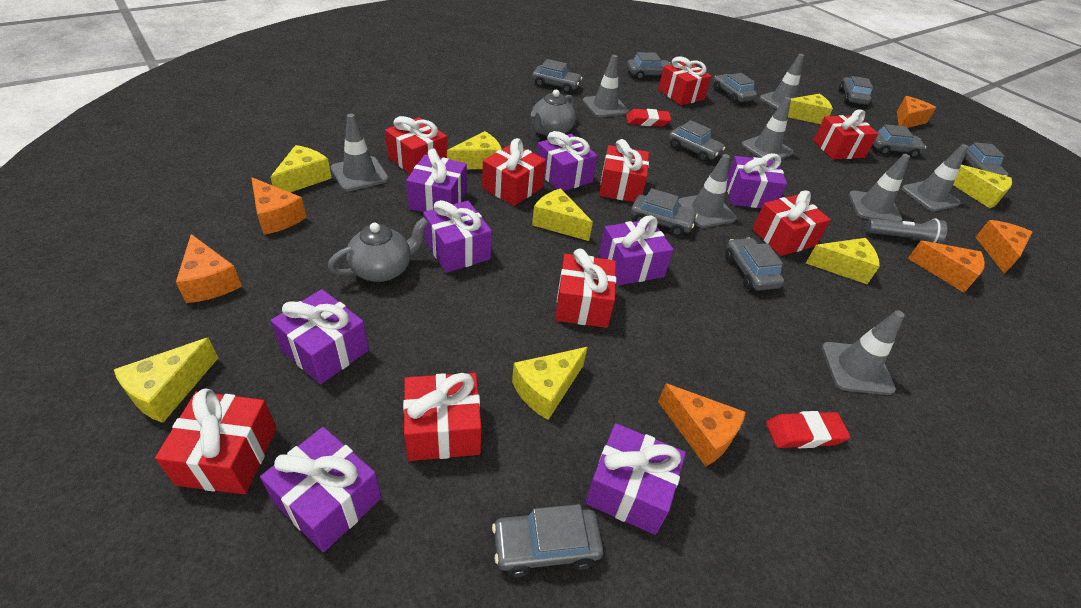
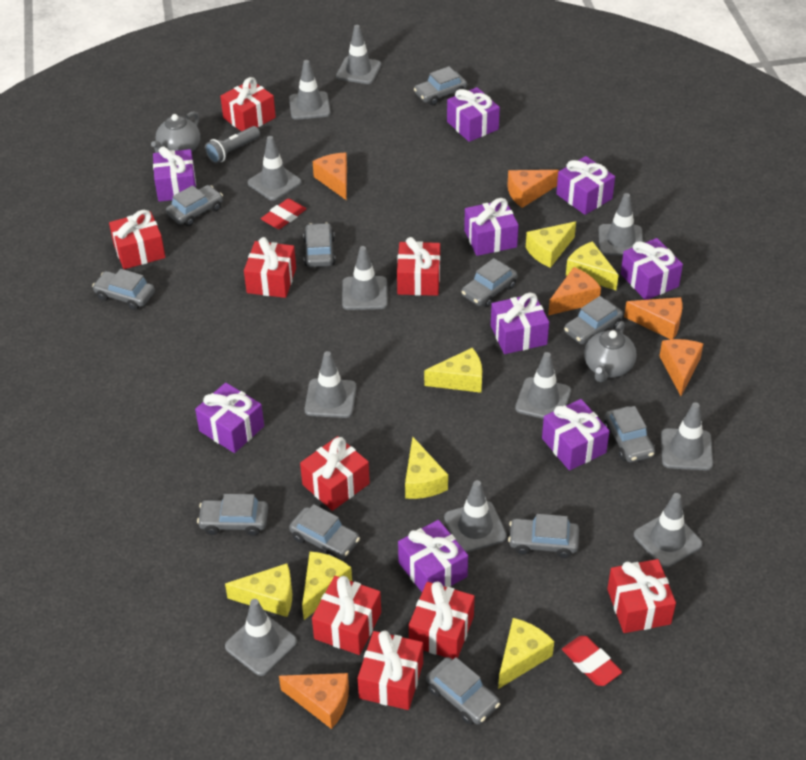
grey car: 10 -> 11
grey traffic cone: 8 -> 11
purple gift: 8 -> 9
yellow cheese: 8 -> 7

